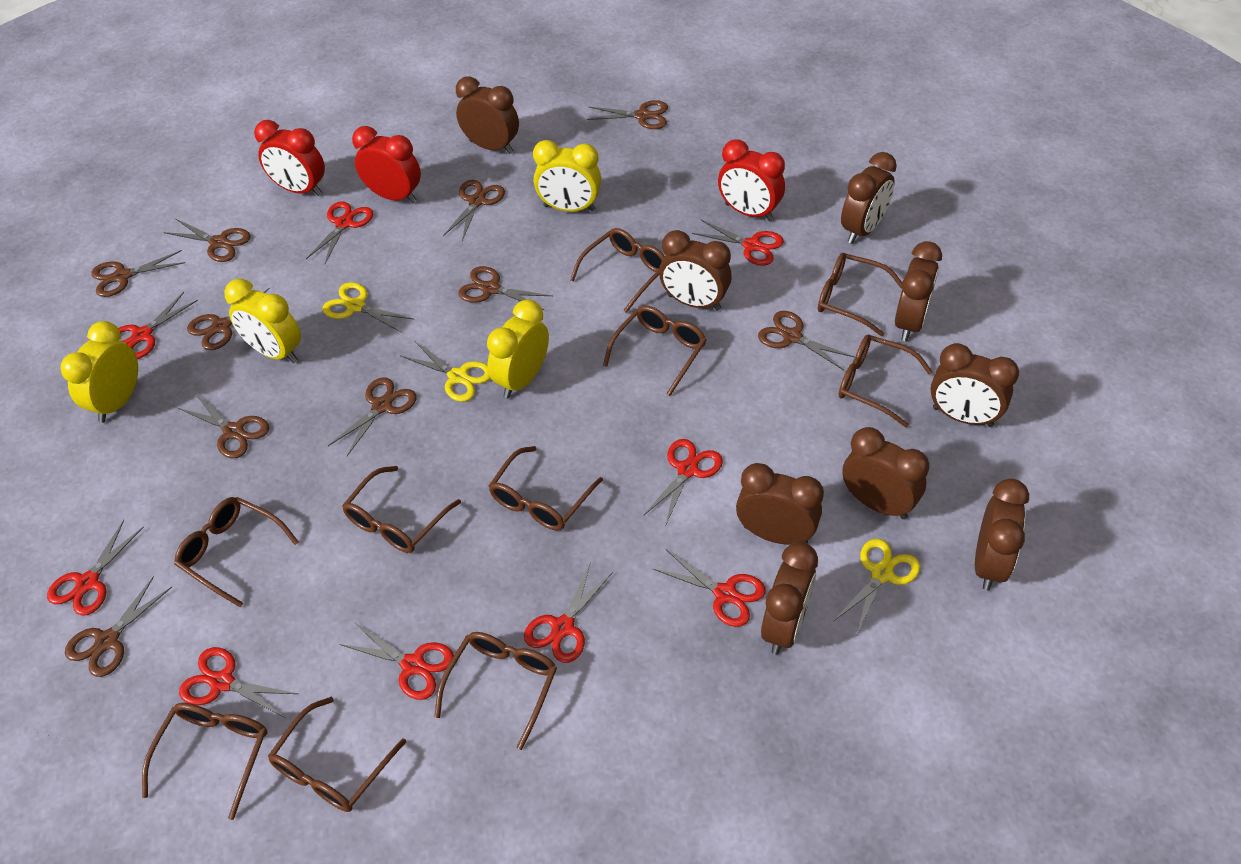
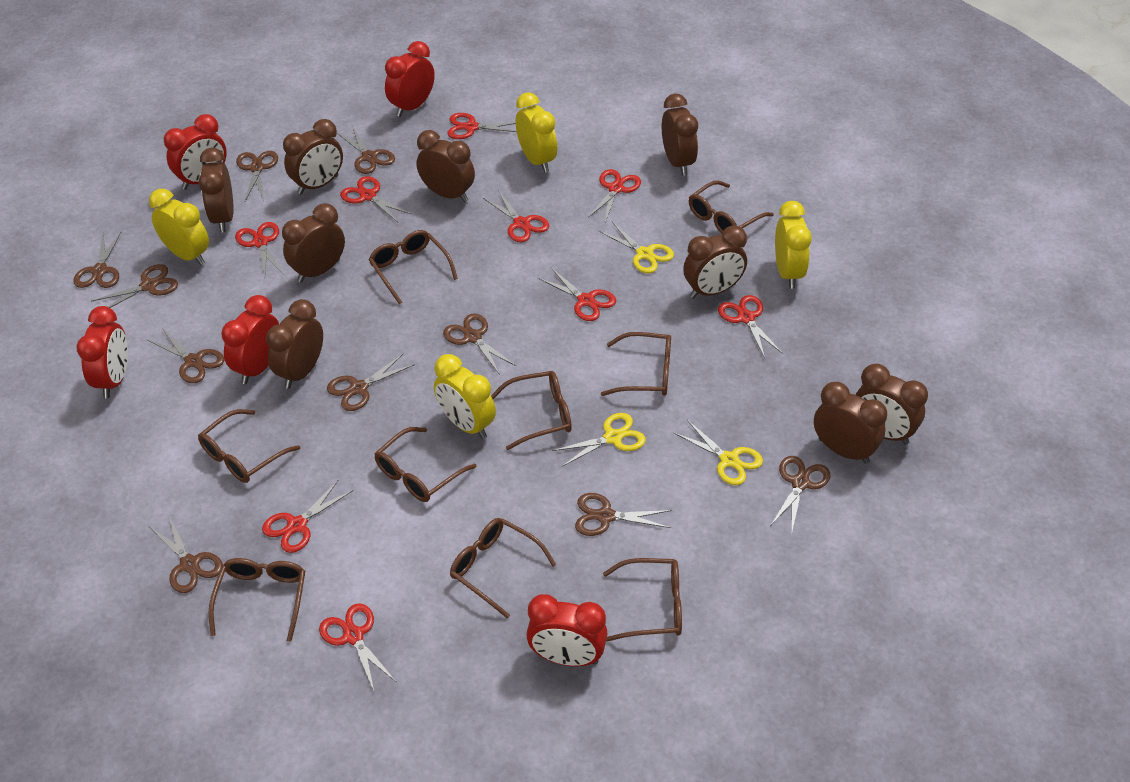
brown glasses: 10 -> 9
red clock: 3 -> 5

